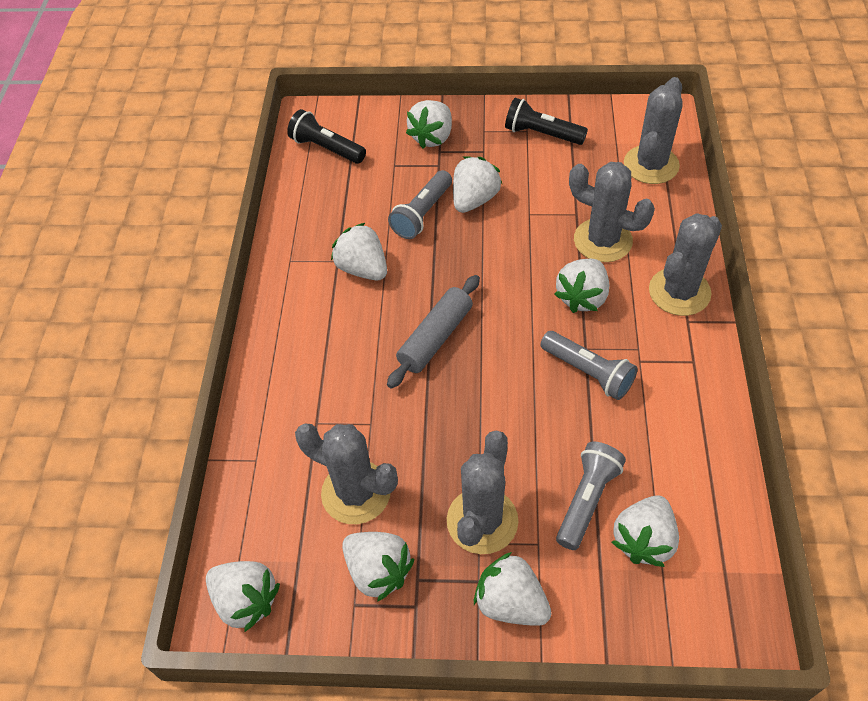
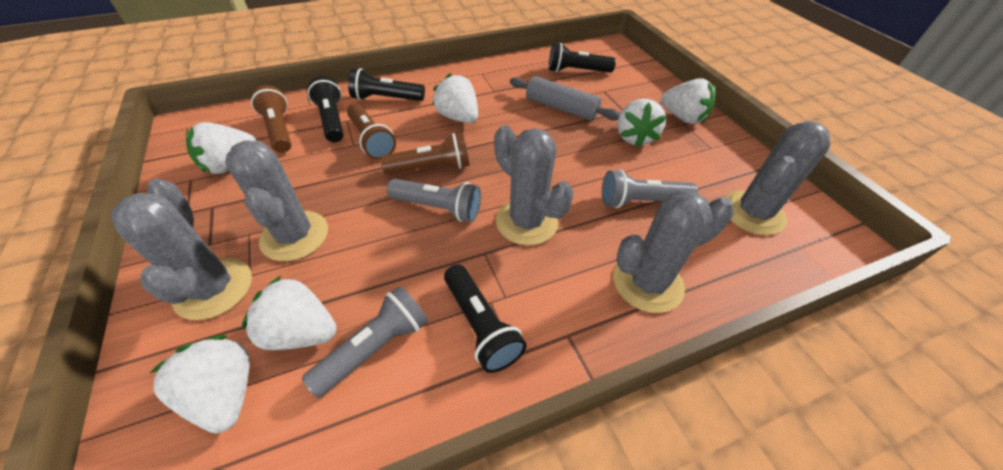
black flashlight: 2 -> 4
brown flashlight: 0 -> 3
white strawberry: 8 -> 6

